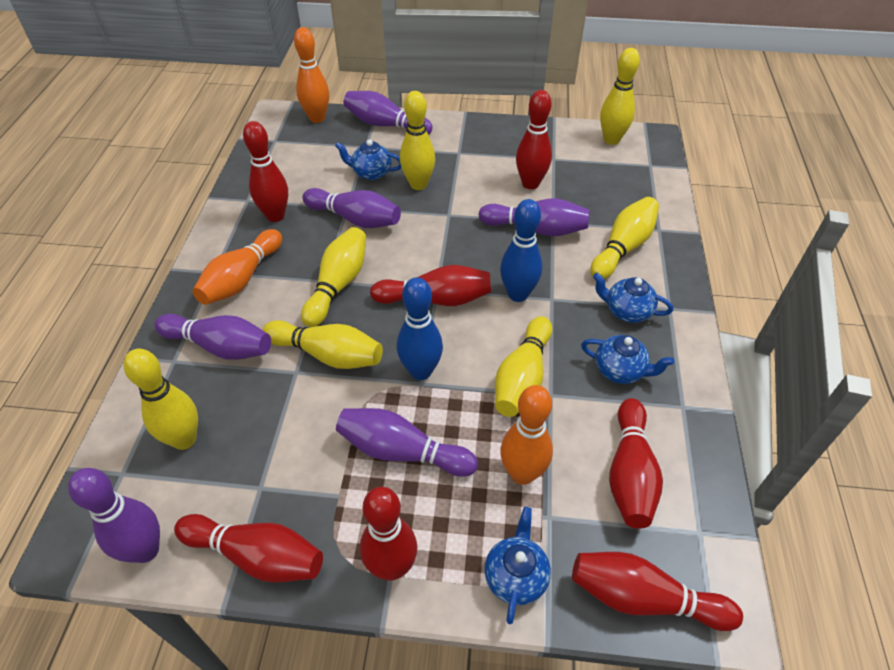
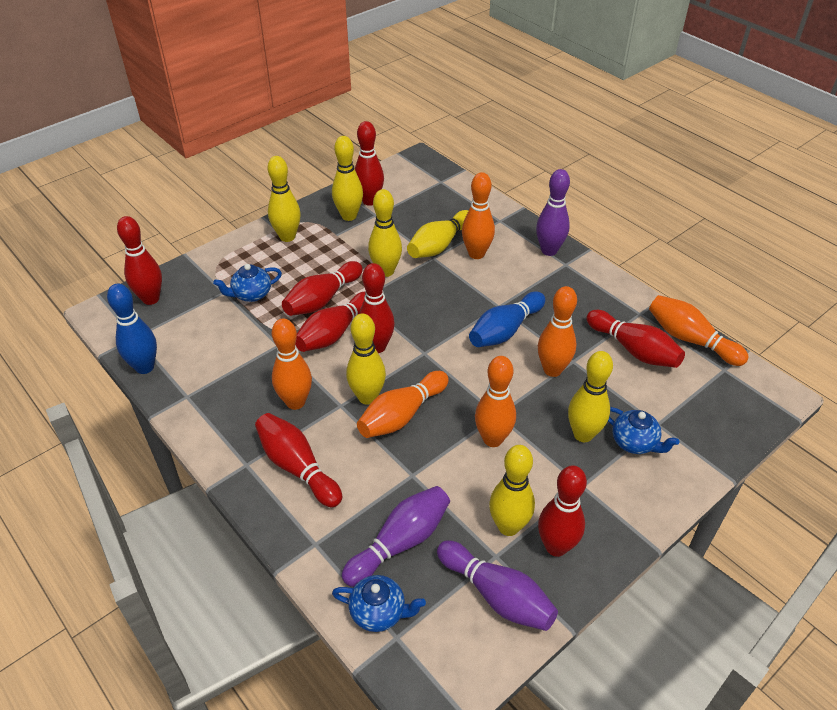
blue teapot: 4 -> 3
orange bowling pin: 3 -> 6
purple bowling pin: 6 -> 3
red bowling pin: 7 -> 8

